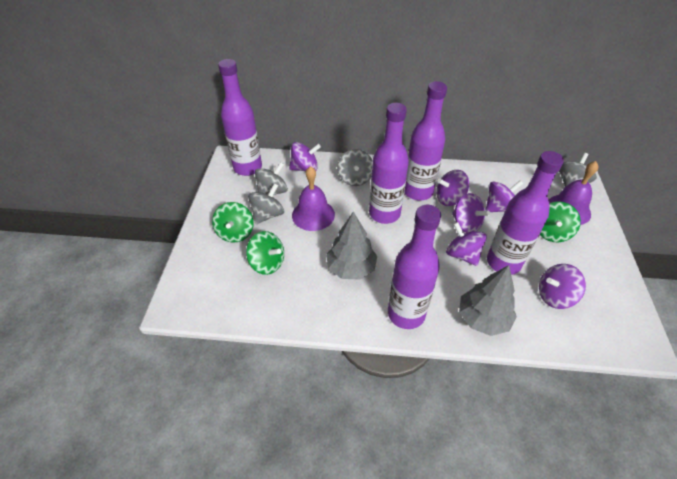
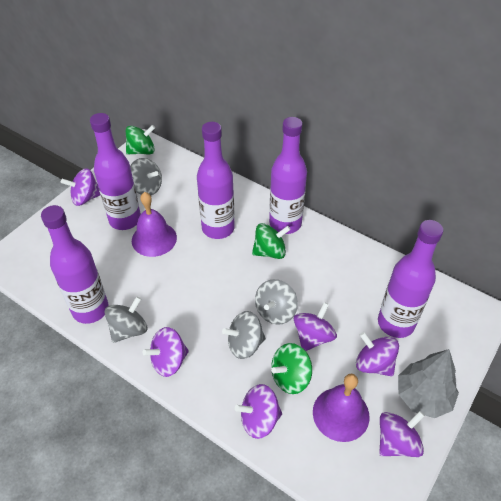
grey tree: 2 -> 1

